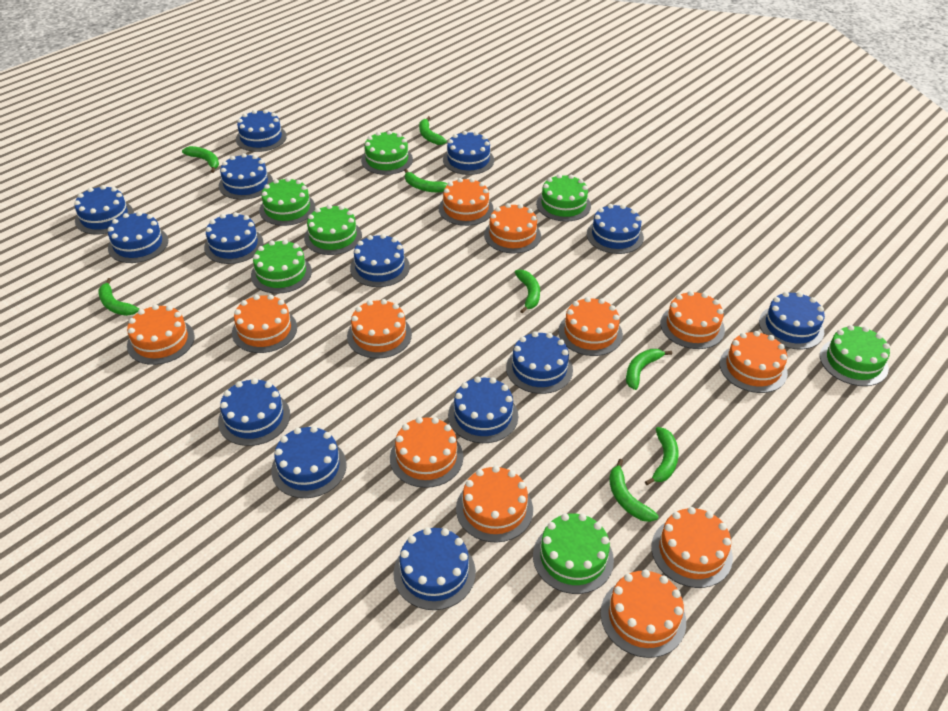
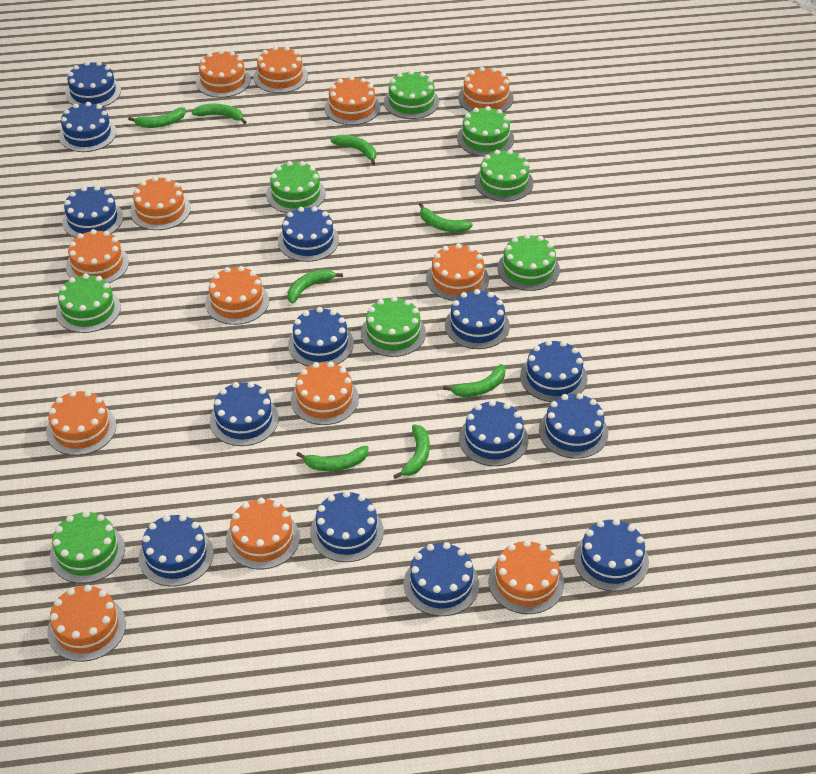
green cake: 7 -> 8
orange cake: 12 -> 13

